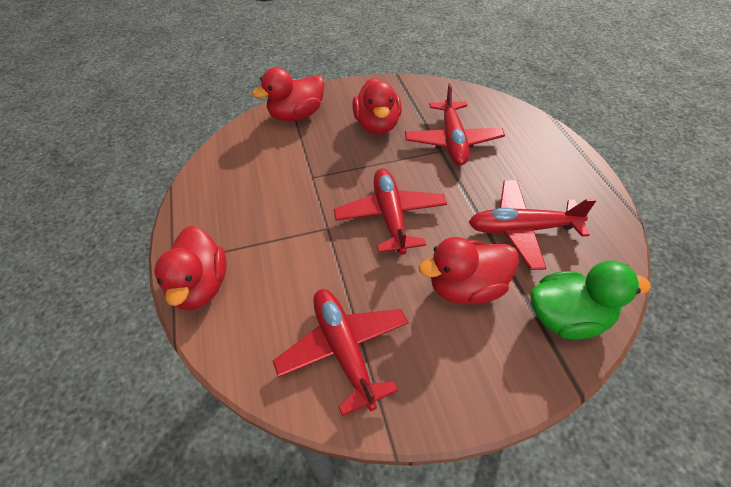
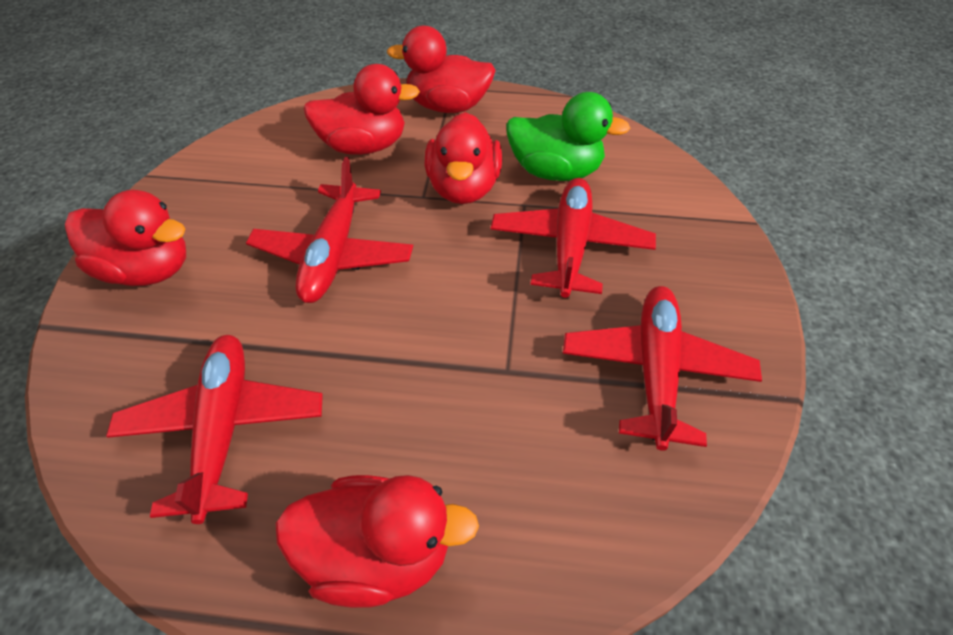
red duck: 4 -> 5

